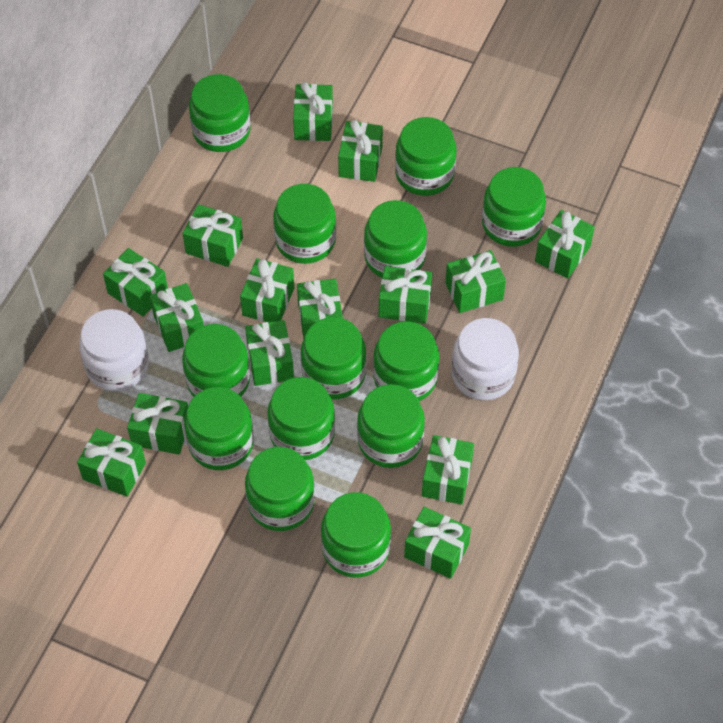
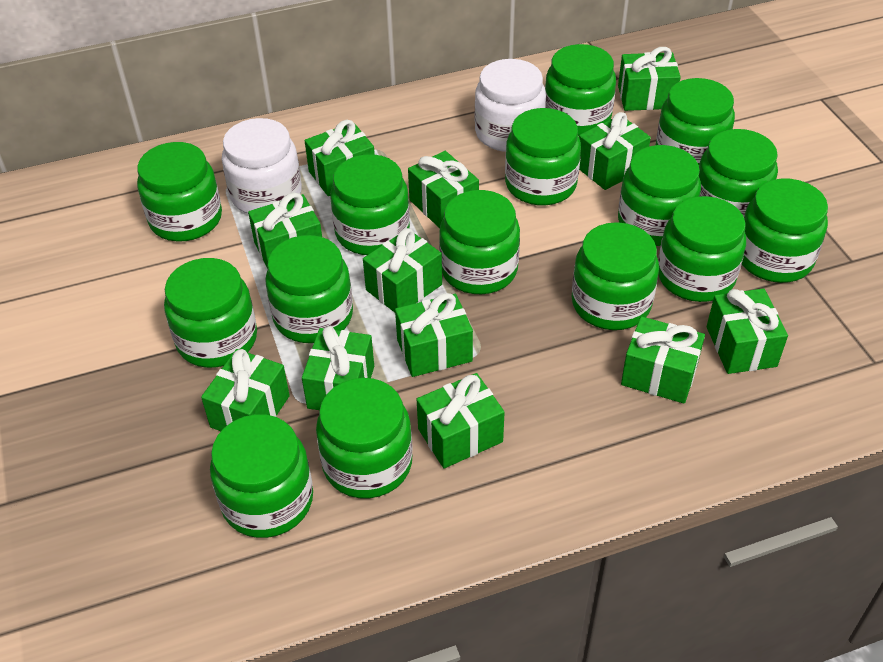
green gift: 15 -> 12
green jar: 13 -> 15

